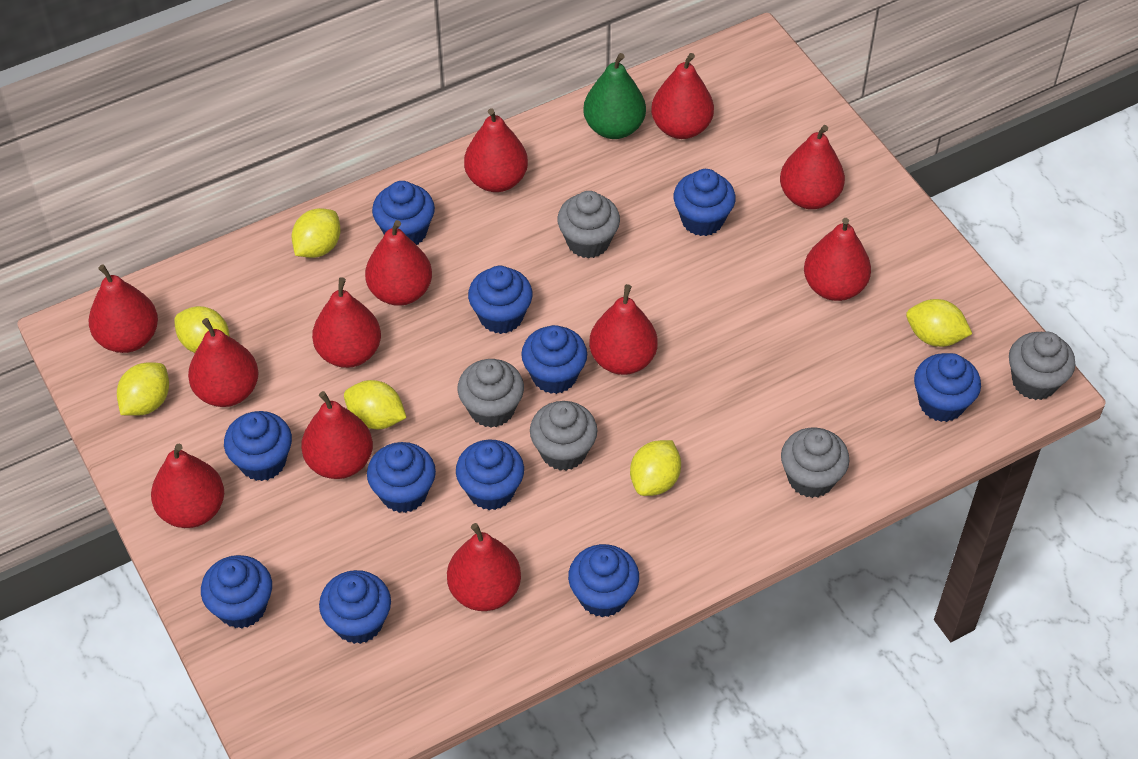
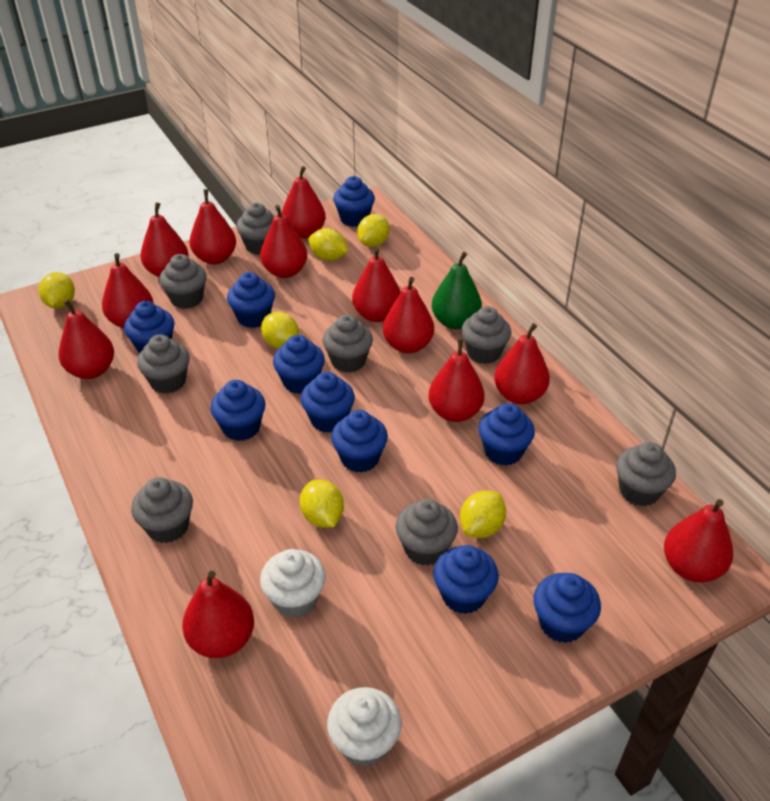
blue cupcake: 11 -> 10
grey cupcake: 5 -> 8
white cupcake: 0 -> 2

